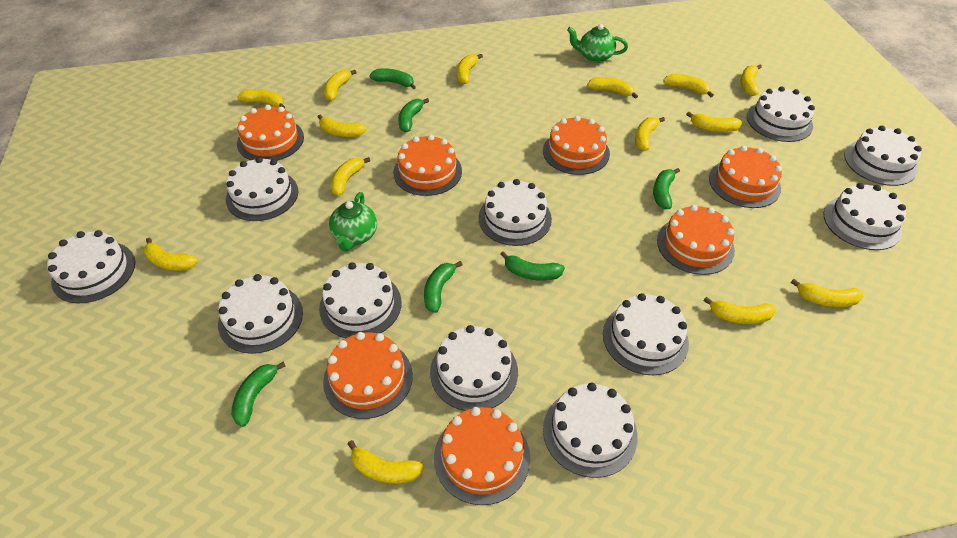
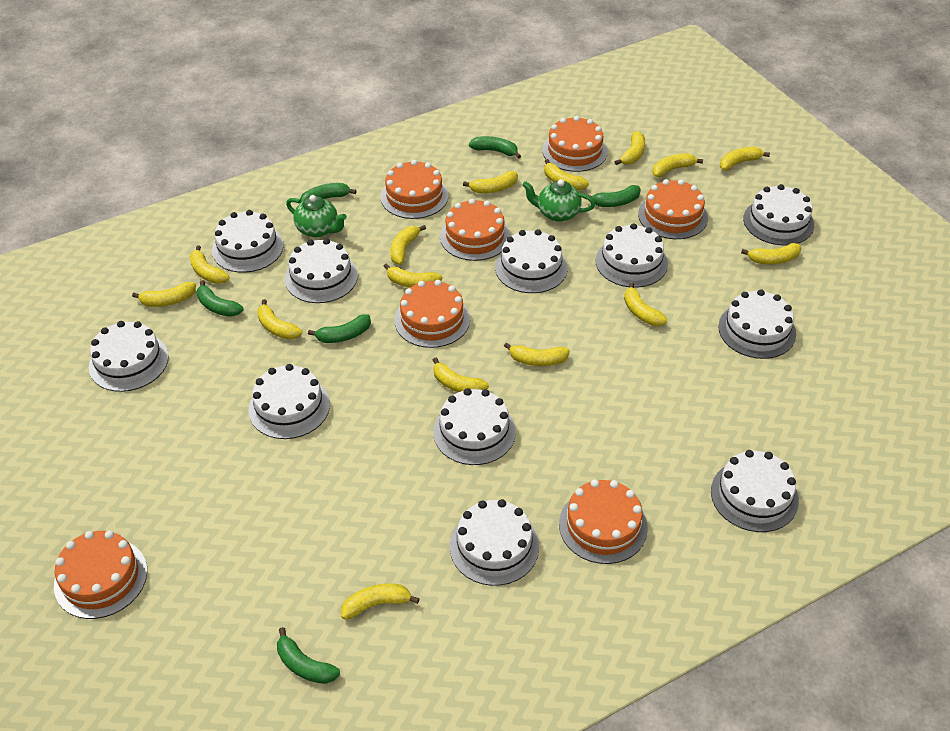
yellow banana: 14 -> 15

